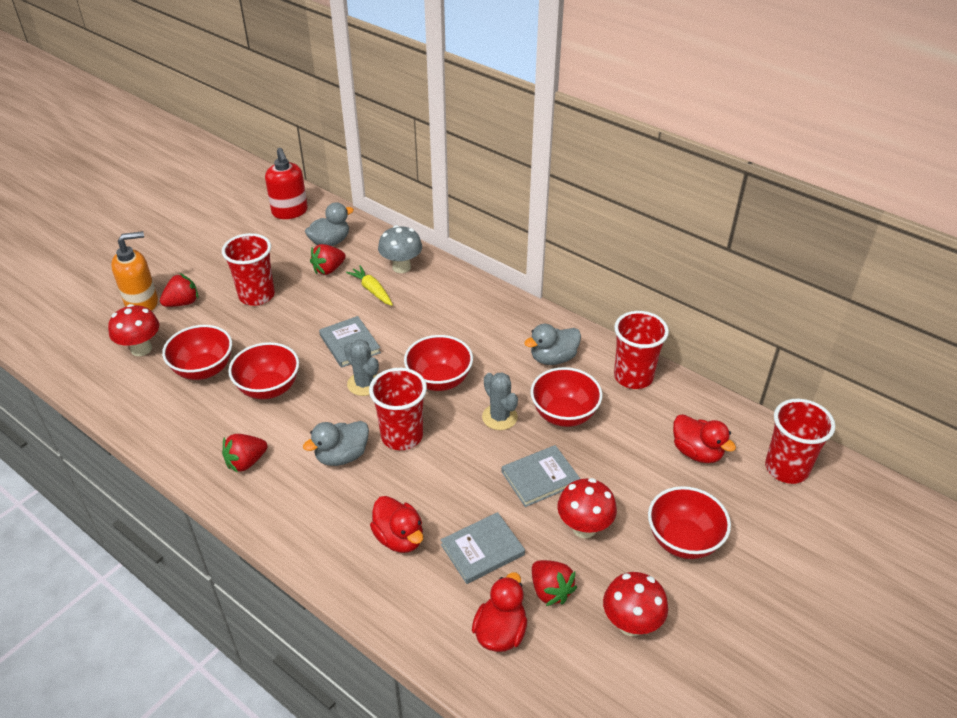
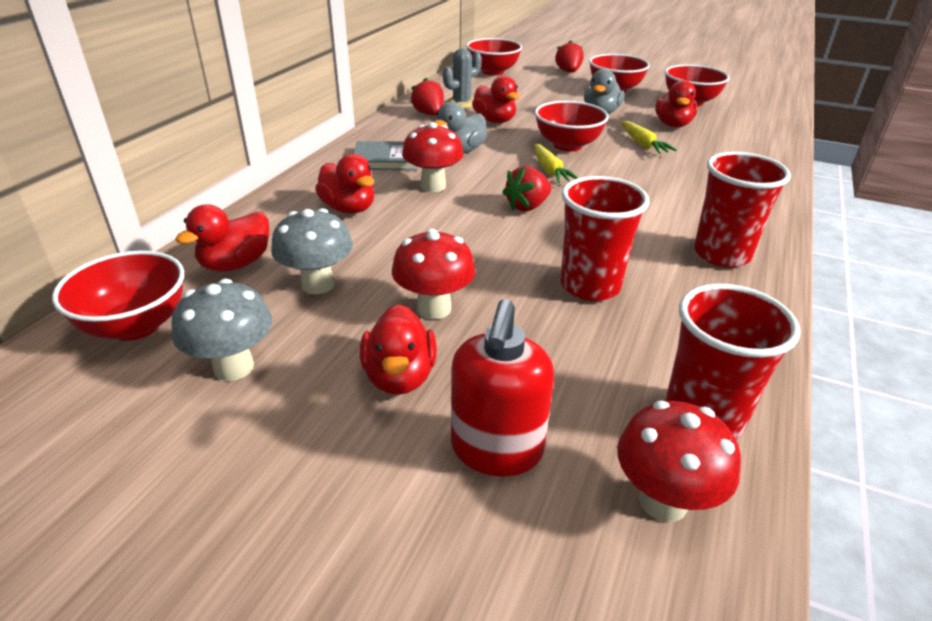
grey book: 3 -> 1
grey cactus: 2 -> 1
grey duck: 3 -> 2
grey mushroom: 1 -> 2
orange soap dispenser: 1 -> 0
red cup: 4 -> 3
red duck: 3 -> 5
red strawberry: 4 -> 3
yellow carrot: 1 -> 2

